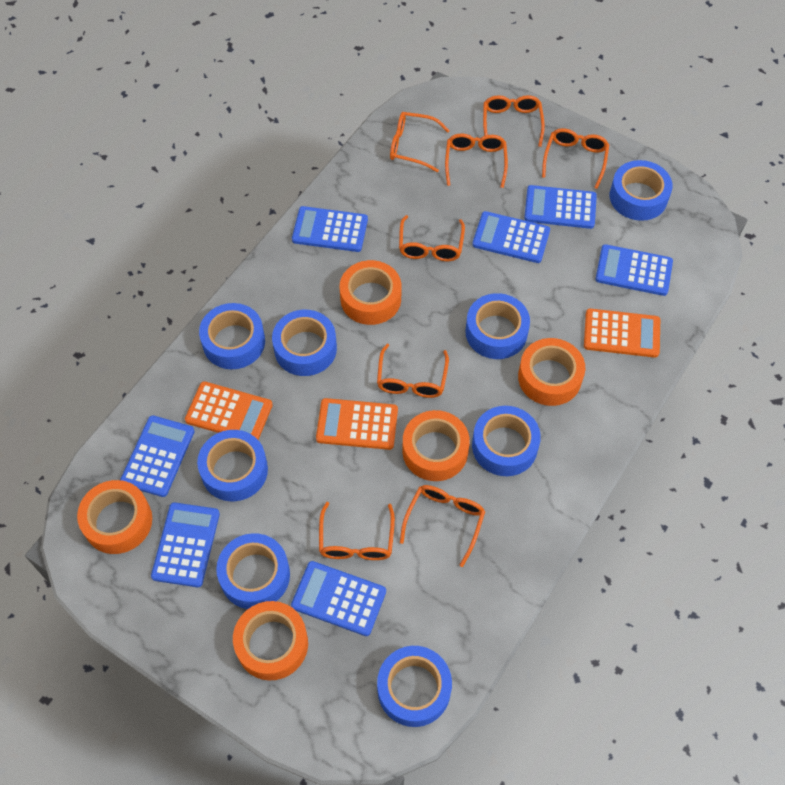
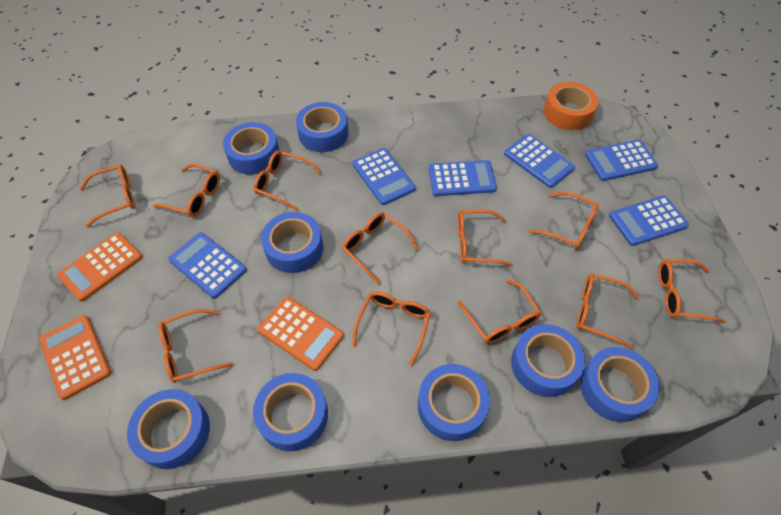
blue calculator: 7 -> 6
orange glasses: 8 -> 11
orange tape: 5 -> 1

